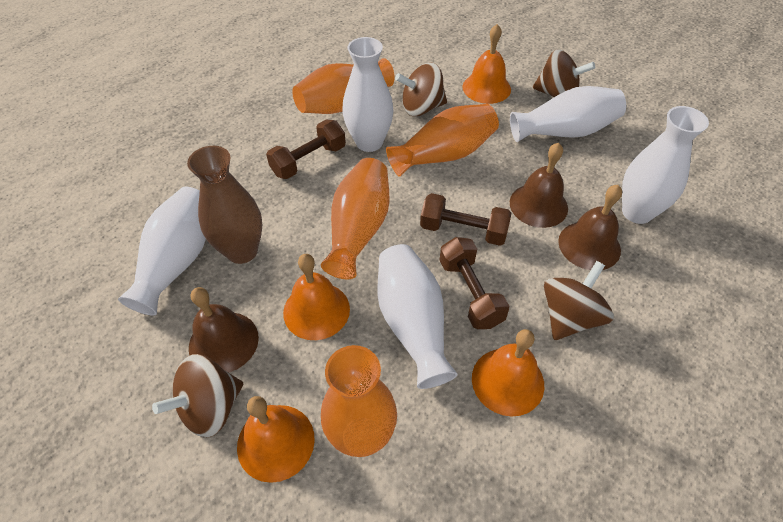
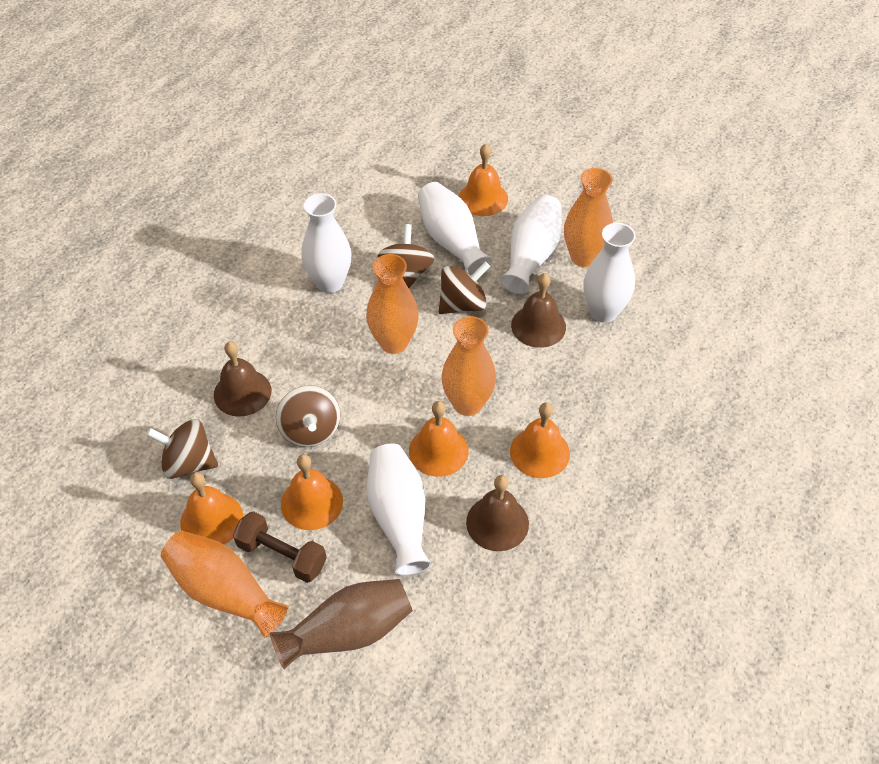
brown dumbbell: 3 -> 1
orange bell: 4 -> 5

